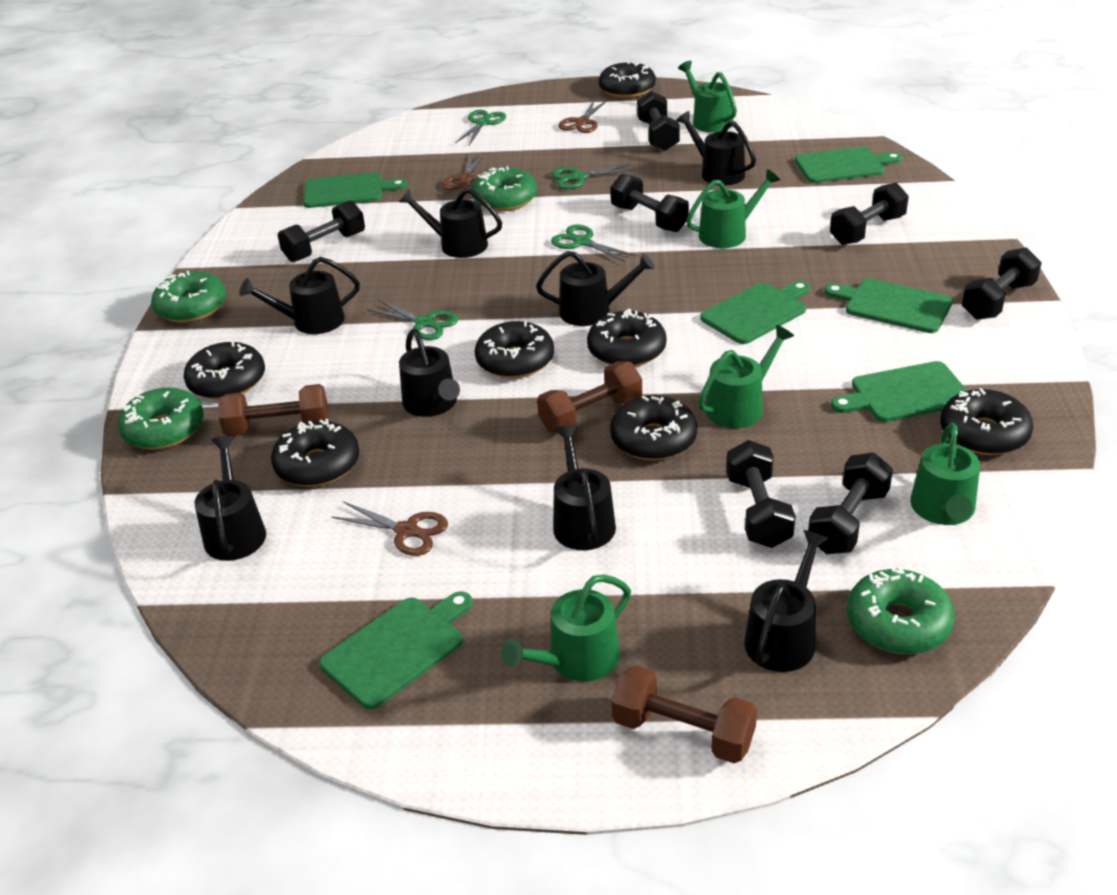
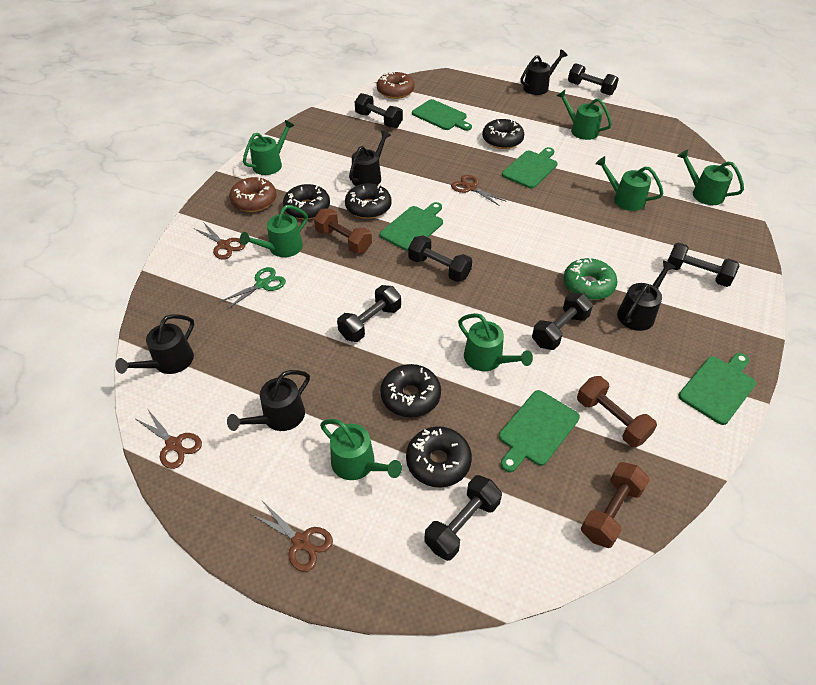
black donut: 7 -> 5
black watering can: 8 -> 5
brown donut: 0 -> 2
brown scissors: 3 -> 4
green cutting board: 6 -> 5
green donut: 4 -> 1
green scissors: 4 -> 1
green watering can: 5 -> 7

